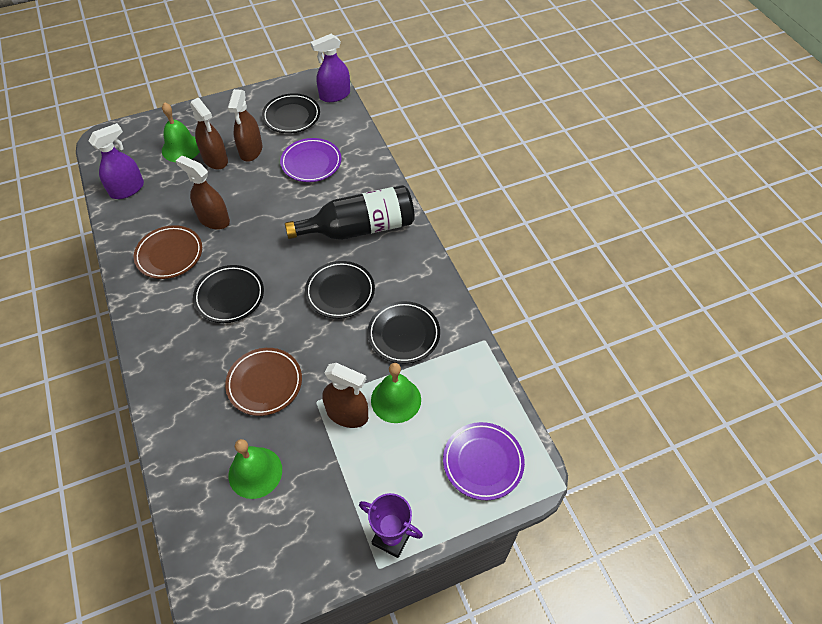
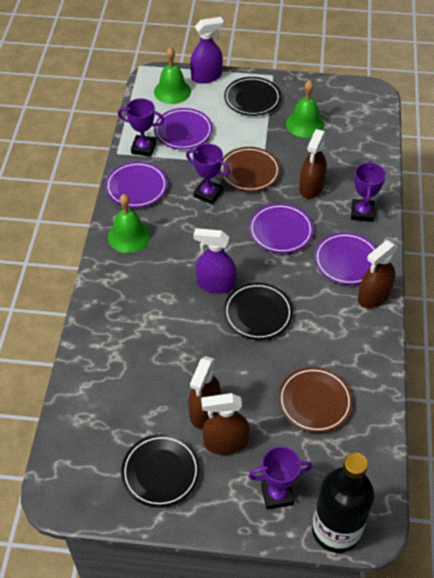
black plate: 4 -> 3
purple plate: 2 -> 4
purple trophy: 1 -> 4

